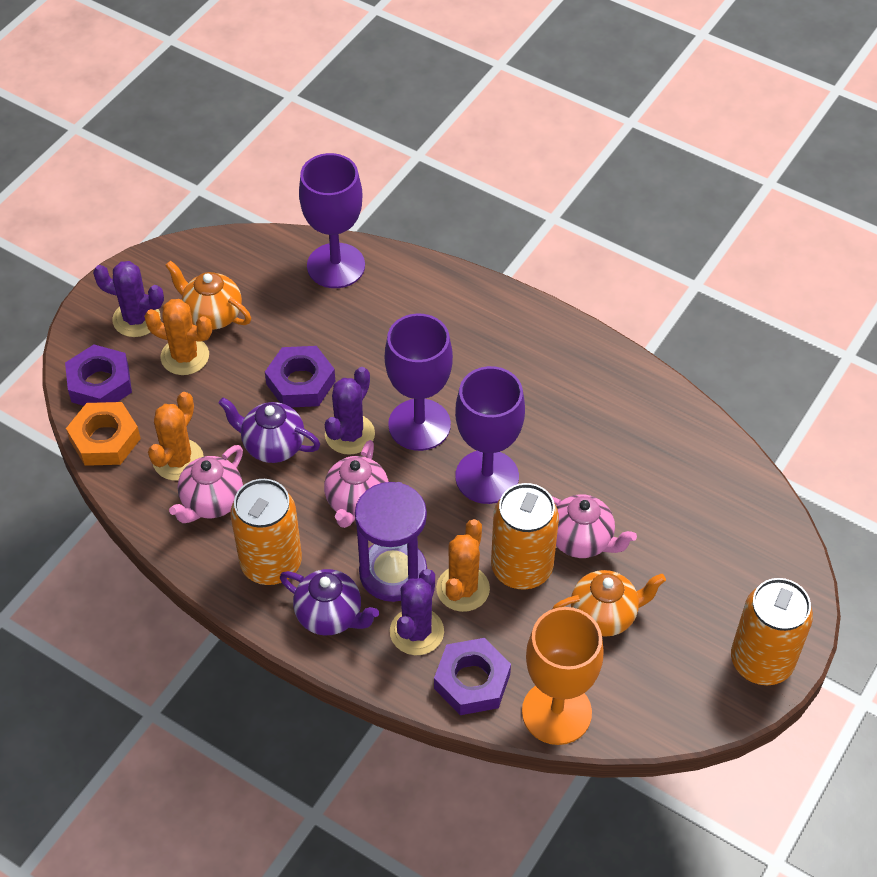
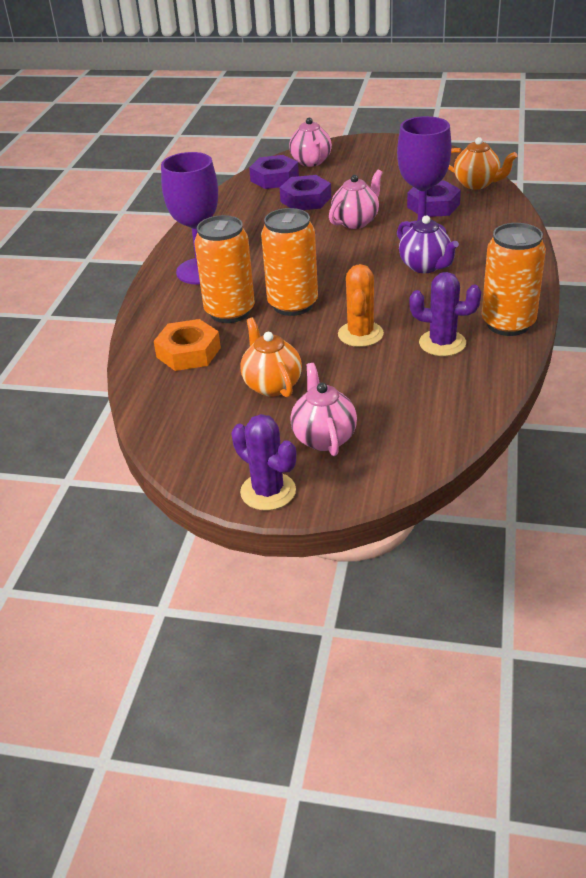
orange cactus: 3 -> 1
orange goblet: 1 -> 0
purple cactus: 3 -> 2
purple goblet: 3 -> 2
purple hourglass: 1 -> 0
purple teapot: 2 -> 1

